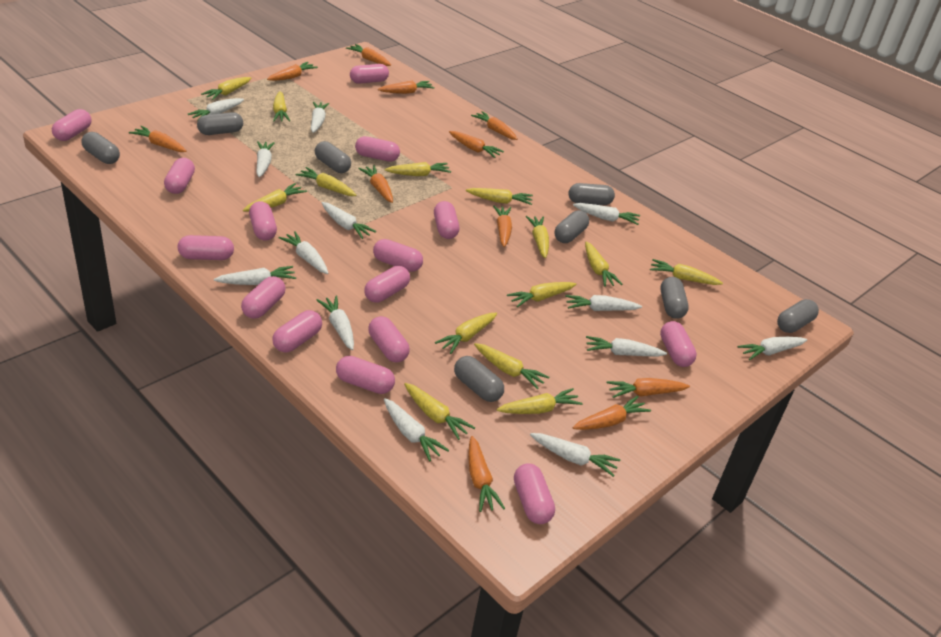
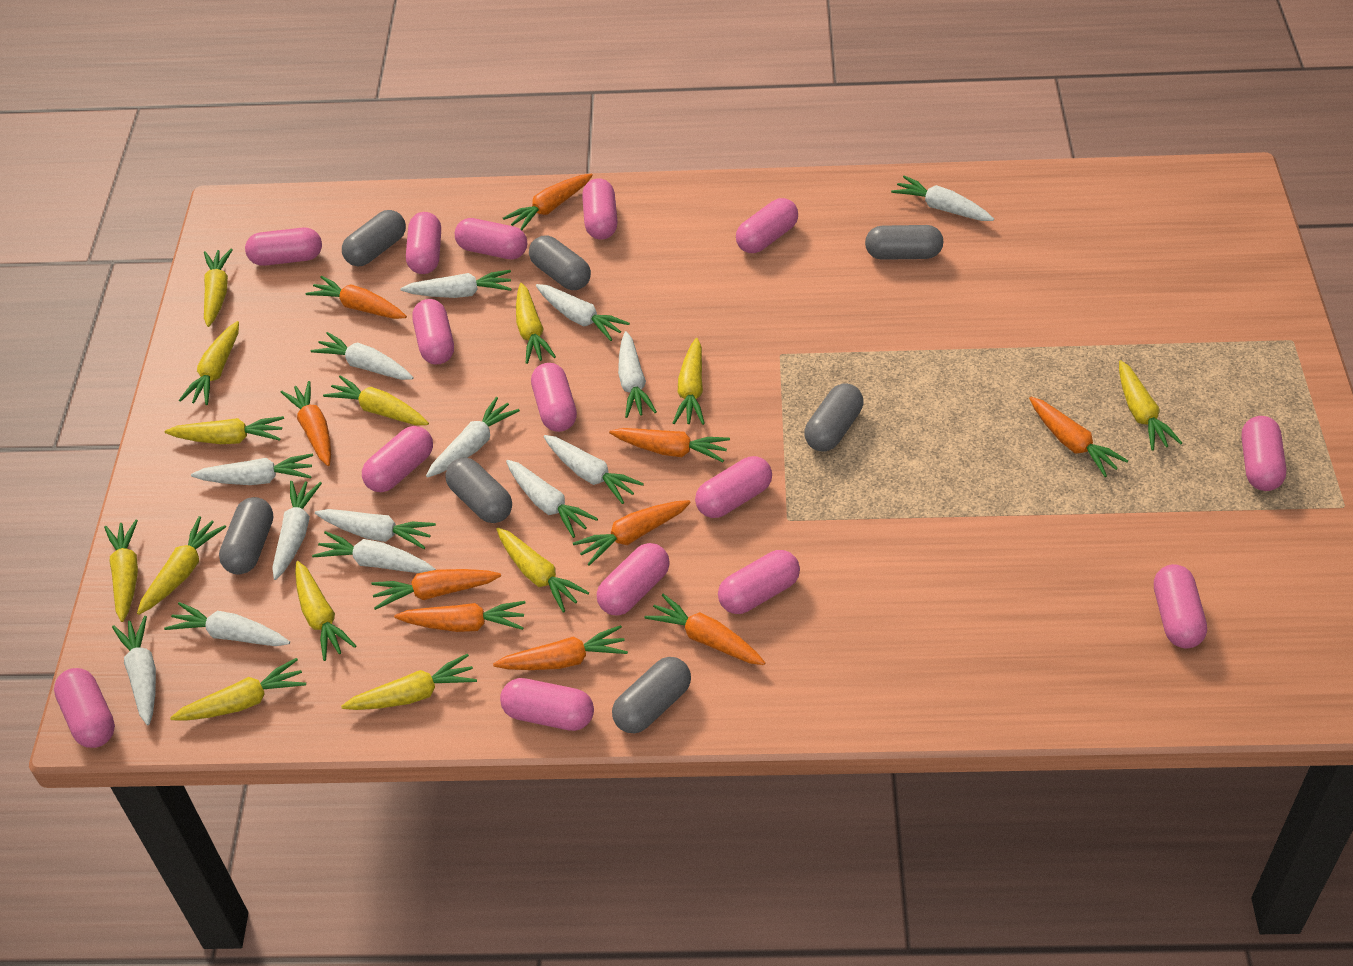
grey capsule: 8 -> 7
orange carrot: 11 -> 10
white carrot: 13 -> 14
yellow carrot: 14 -> 13

